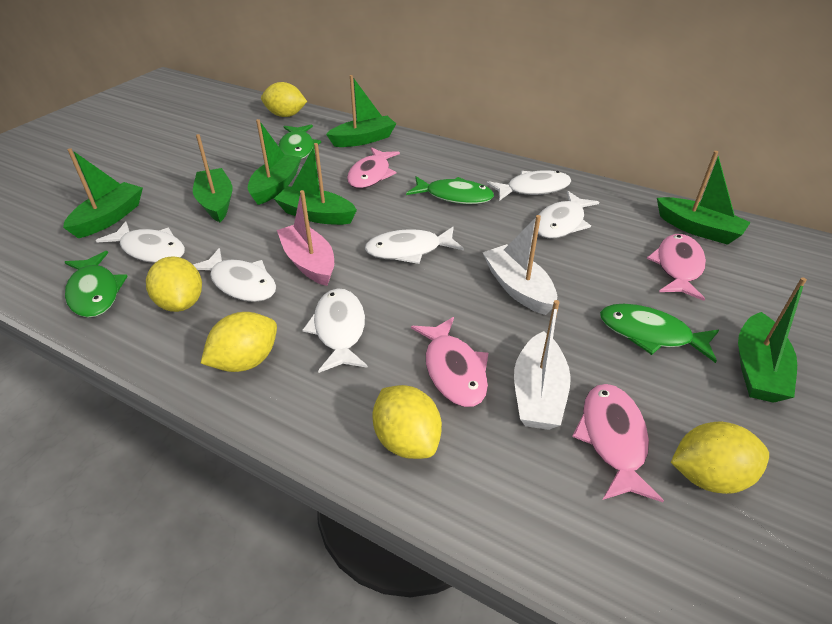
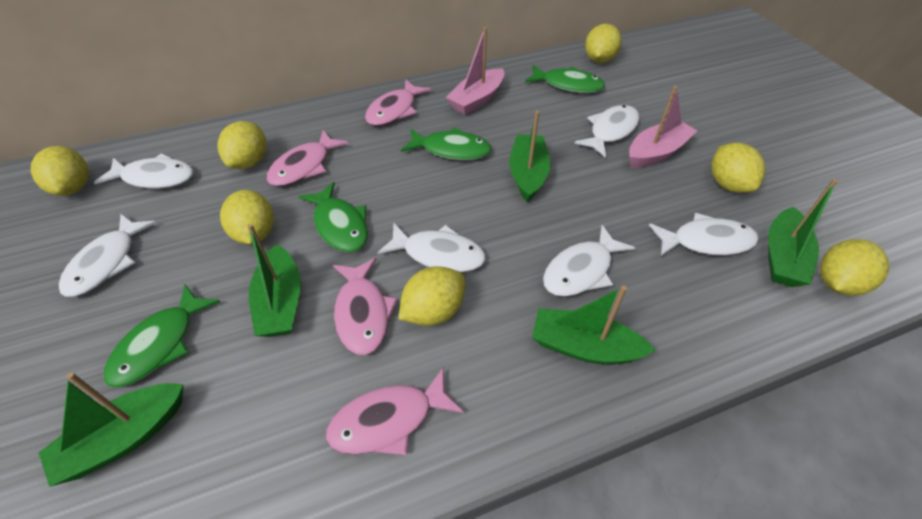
green boat: 7 -> 5
pink boat: 1 -> 2
white boat: 2 -> 0
yellow lemon: 5 -> 7

